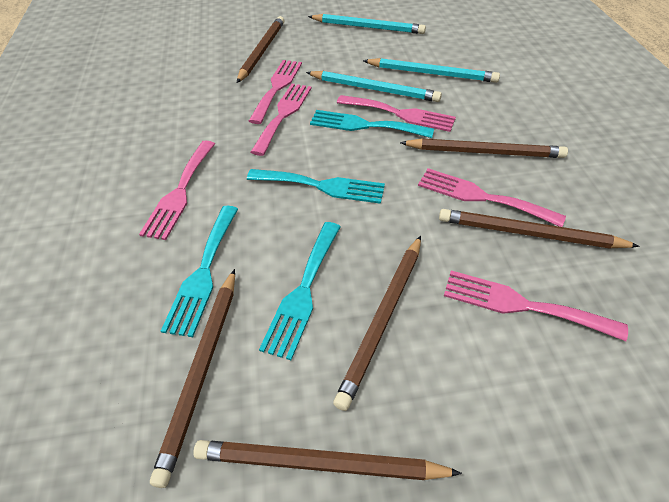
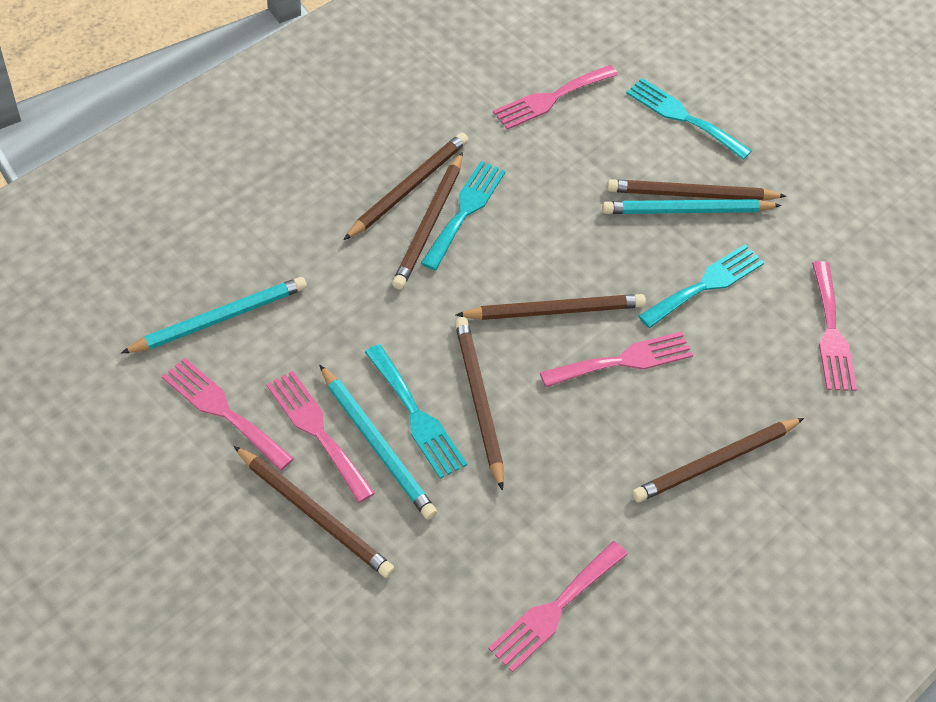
brown pencil: 6 -> 7

